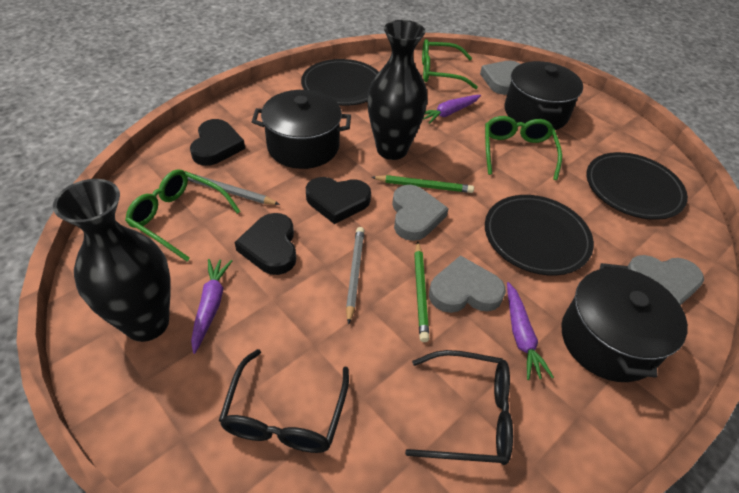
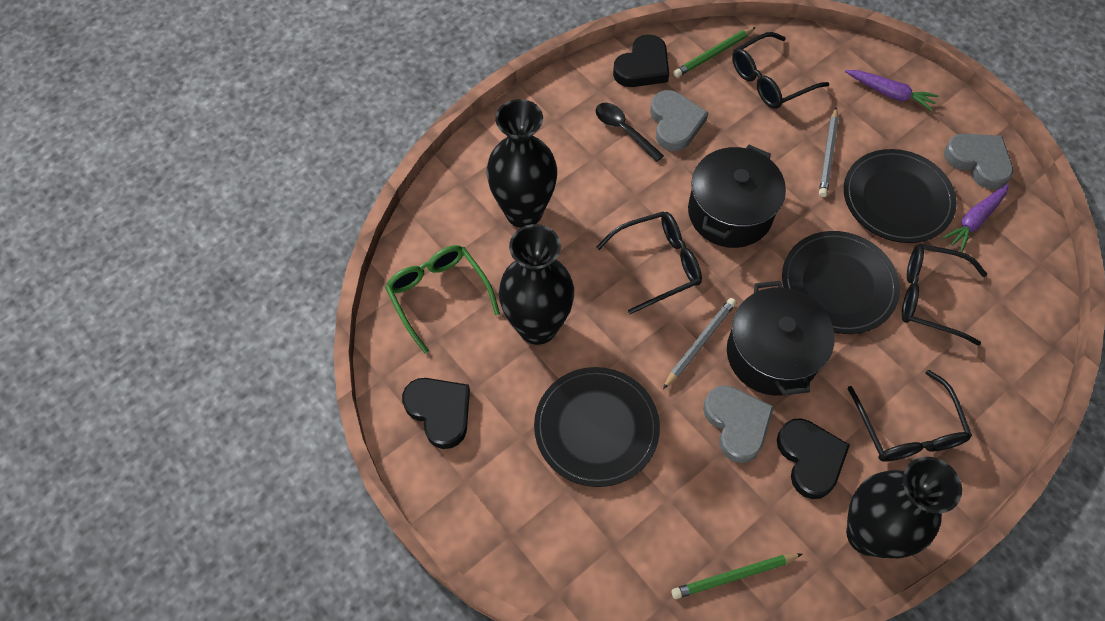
black glasses: 2 -> 4
black pot: 3 -> 2
black spoon: 0 -> 1
black vase: 2 -> 3
green glasses: 3 -> 1
grey heart: 4 -> 3
purple carrot: 3 -> 2

